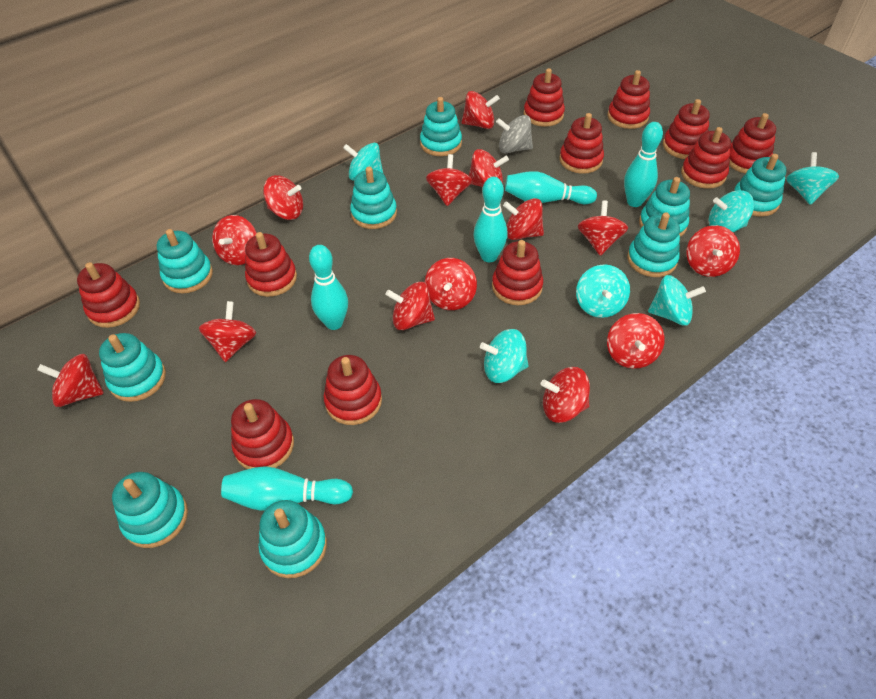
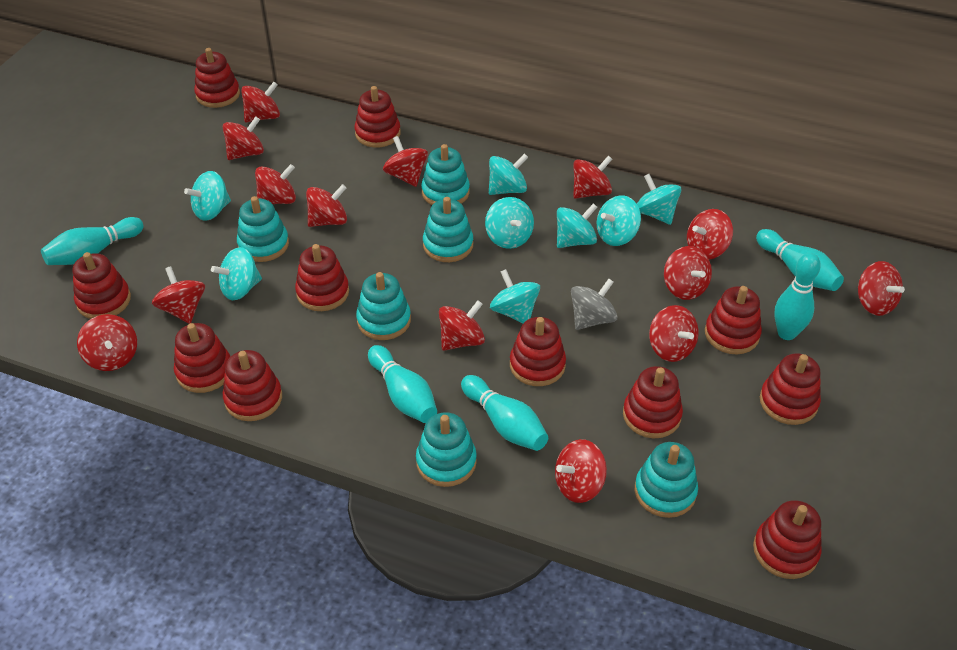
turquoise spinning top: 6 -> 8
turquoise stacking toy: 9 -> 6

